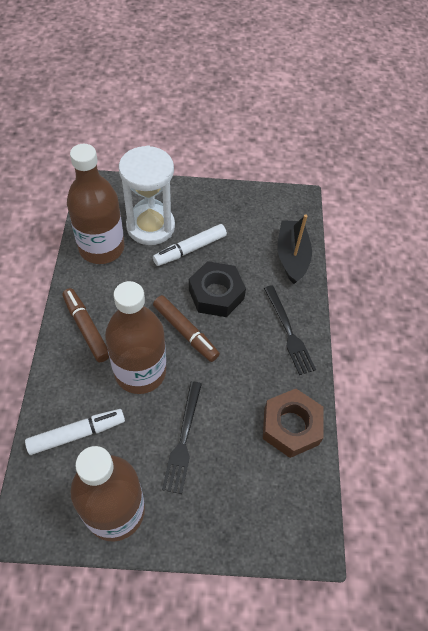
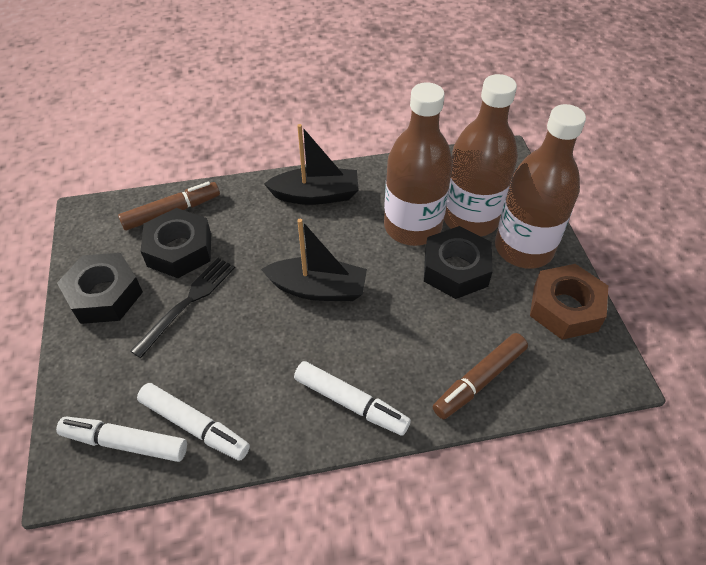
black boat: 1 -> 2
black fork: 2 -> 1
black nut: 1 -> 3
white hourglass: 1 -> 0
white marker: 2 -> 3

